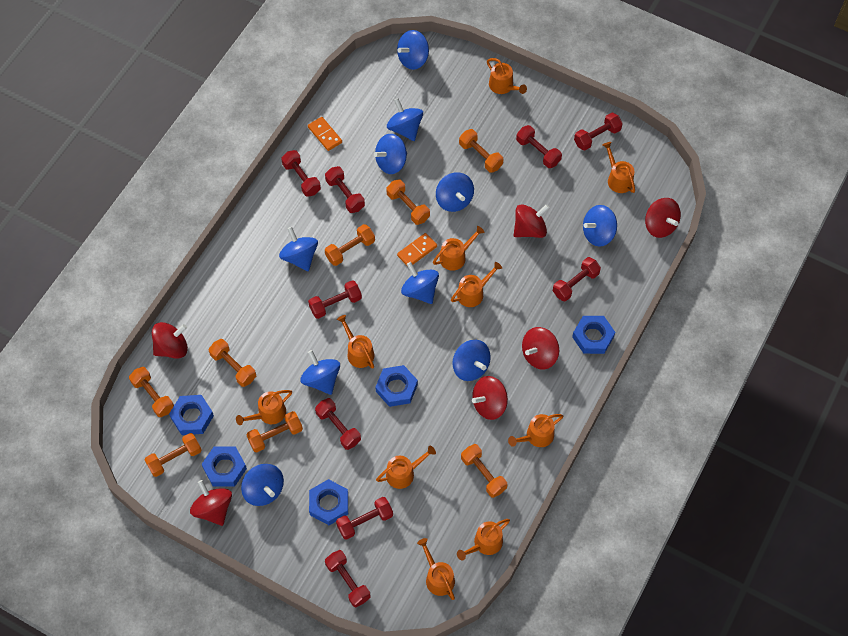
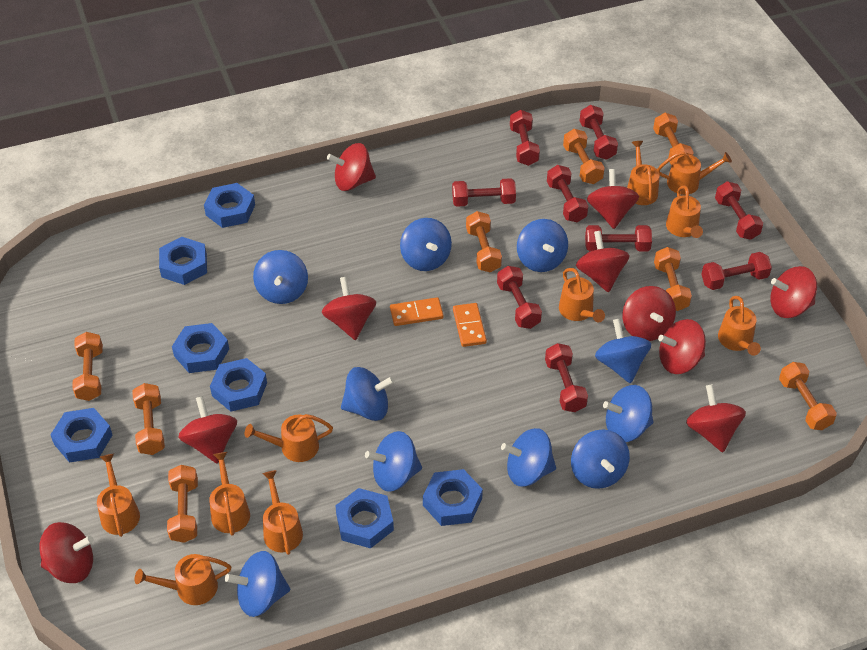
blue nut: 5 -> 7
red spinning top: 6 -> 10

